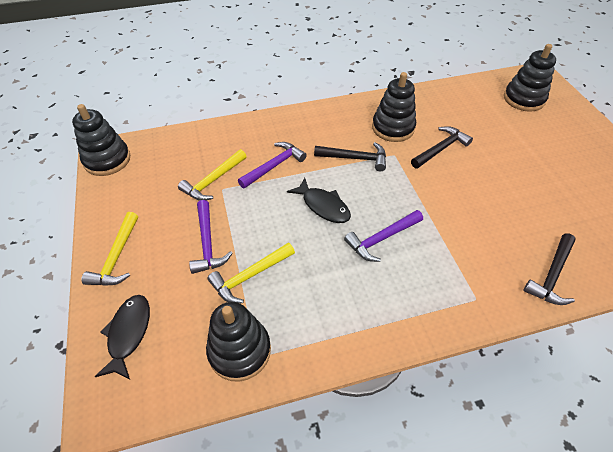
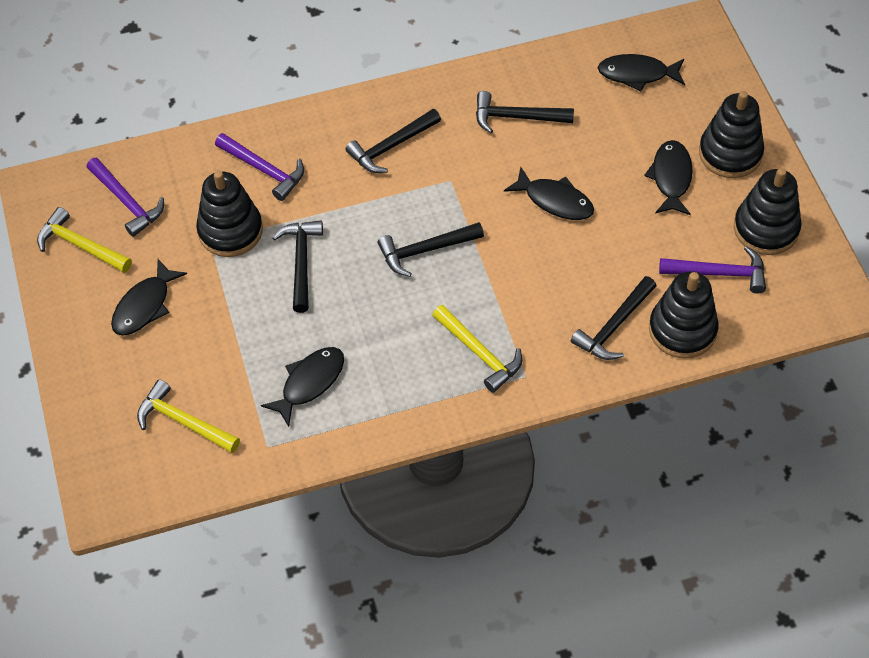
black fish: 2 -> 5
black hammer: 3 -> 5

